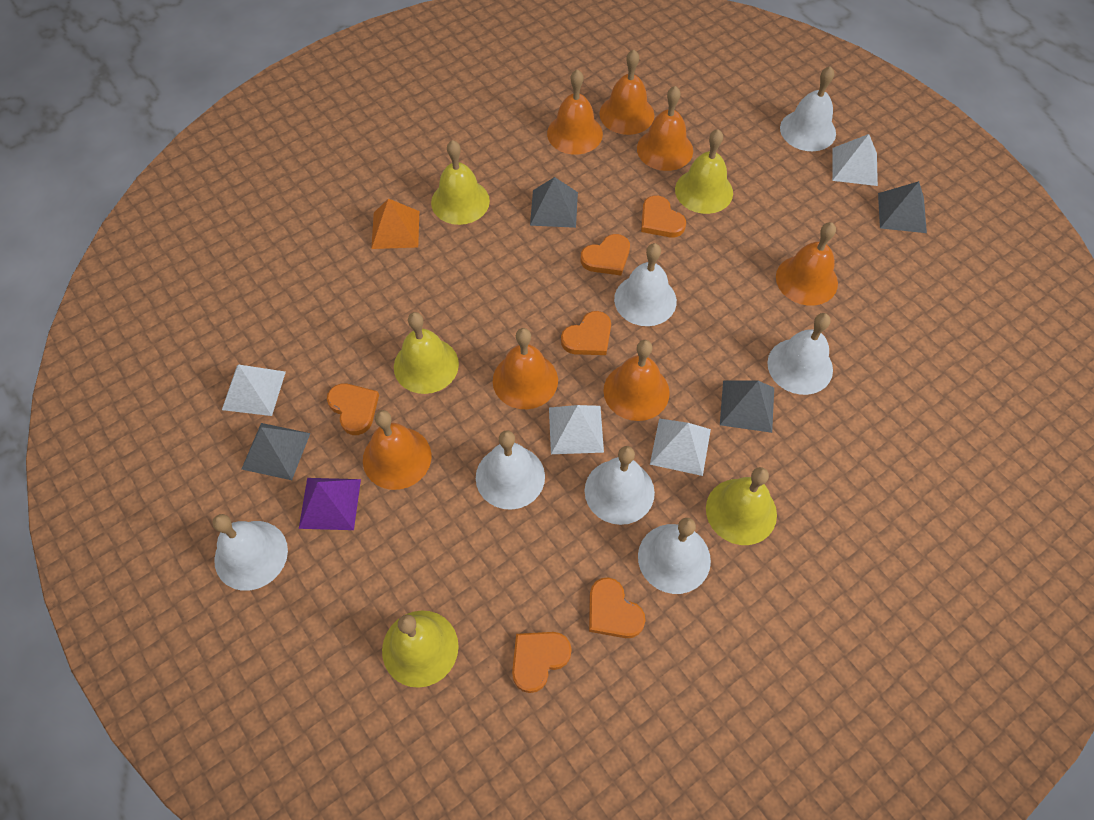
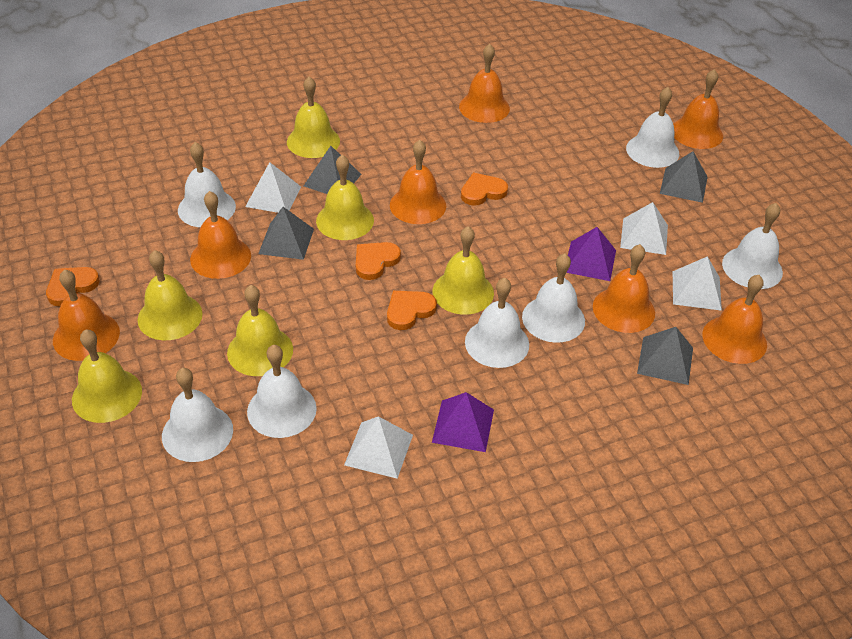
orange heart: 6 -> 4
orange pyramid: 1 -> 0
purple pyramid: 1 -> 2
yellow bell: 5 -> 6

